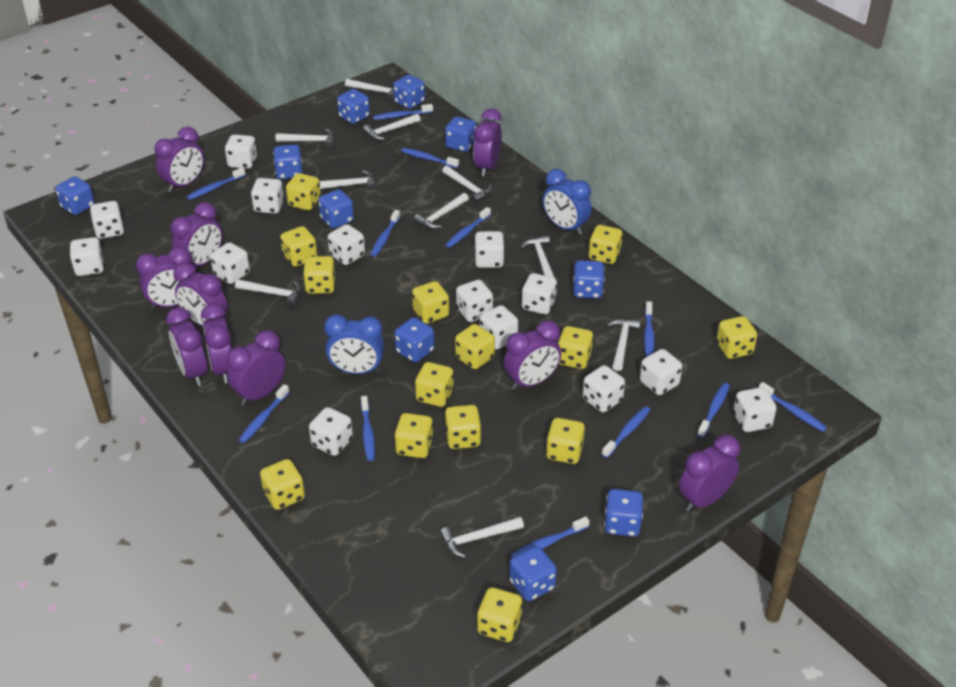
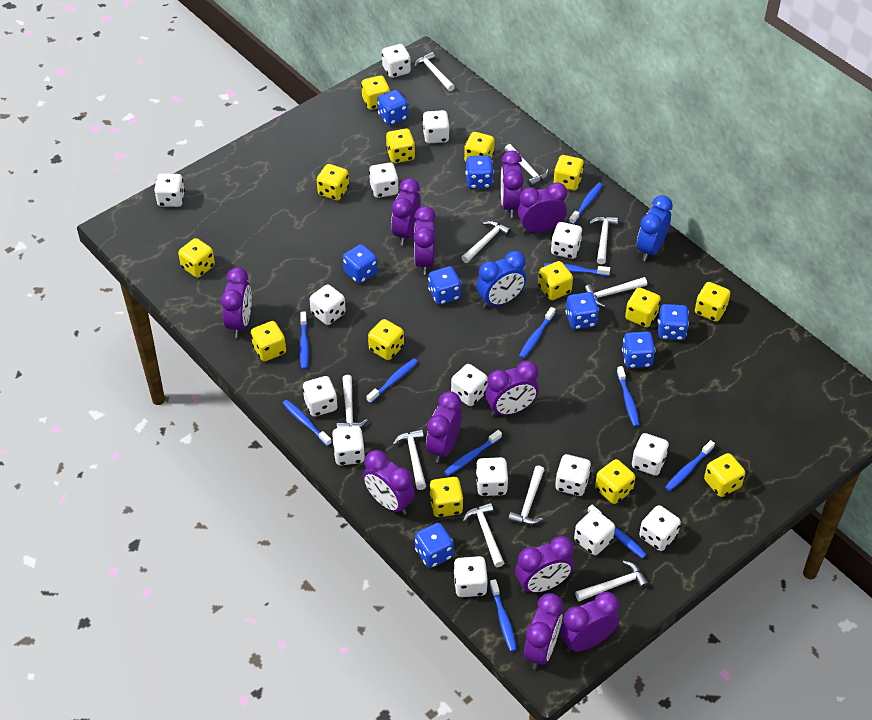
blue dice: 10 -> 8
blue toothbrush: 12 -> 11
purple clock: 10 -> 11
white dice: 14 -> 15

